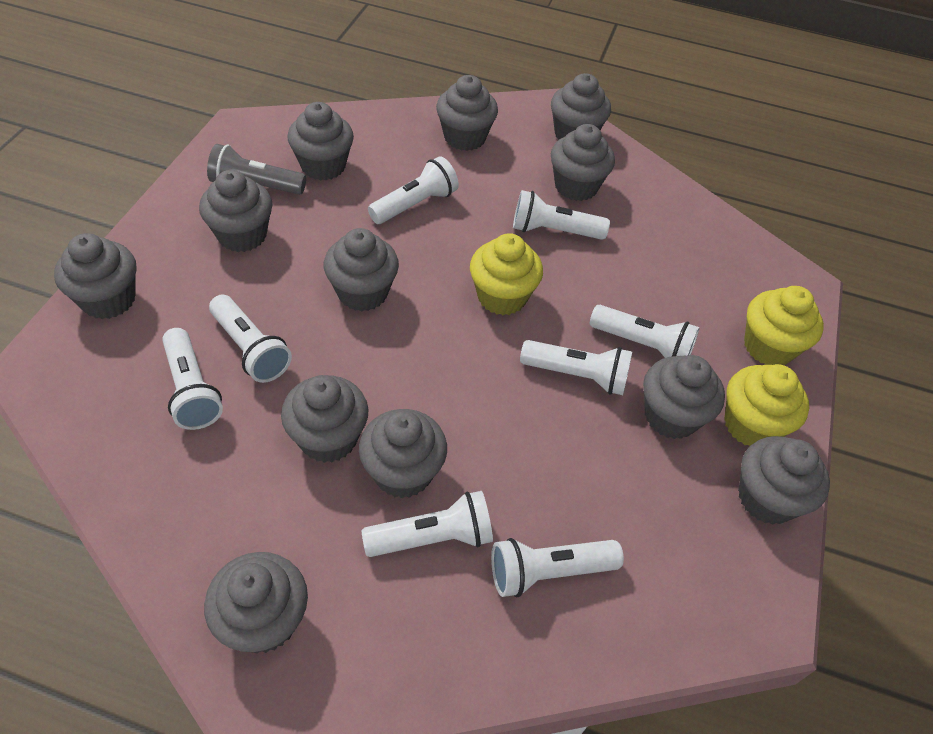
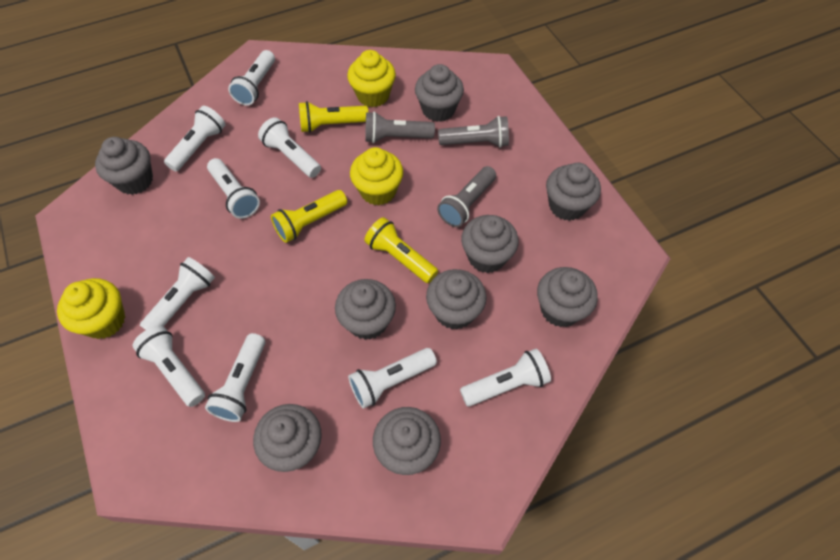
grey cupcake: 12 -> 9
grey flashlight: 1 -> 3
white flashlight: 8 -> 9
yellow flashlight: 0 -> 3

